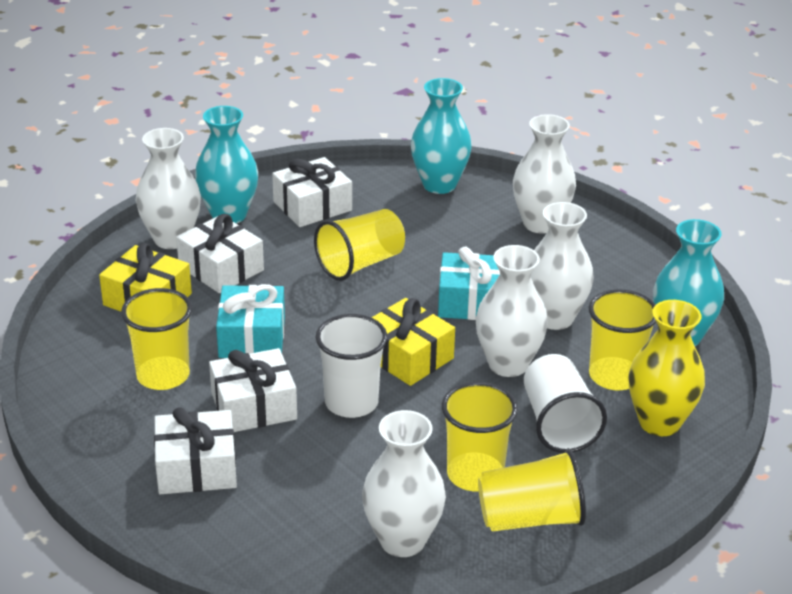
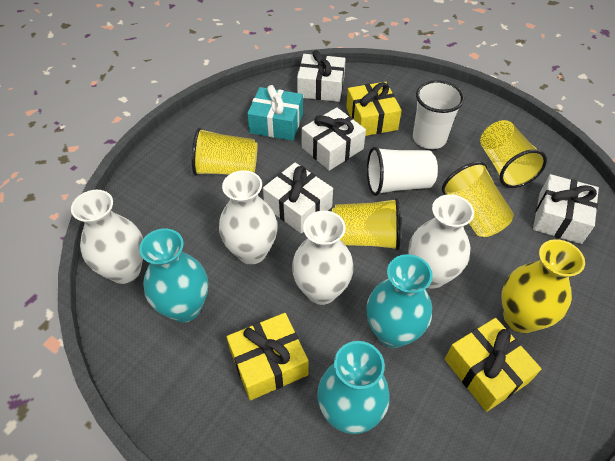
turquoise gift: 2 -> 1
white vase: 5 -> 4
yellow cup: 5 -> 4
yellow gift: 2 -> 3

